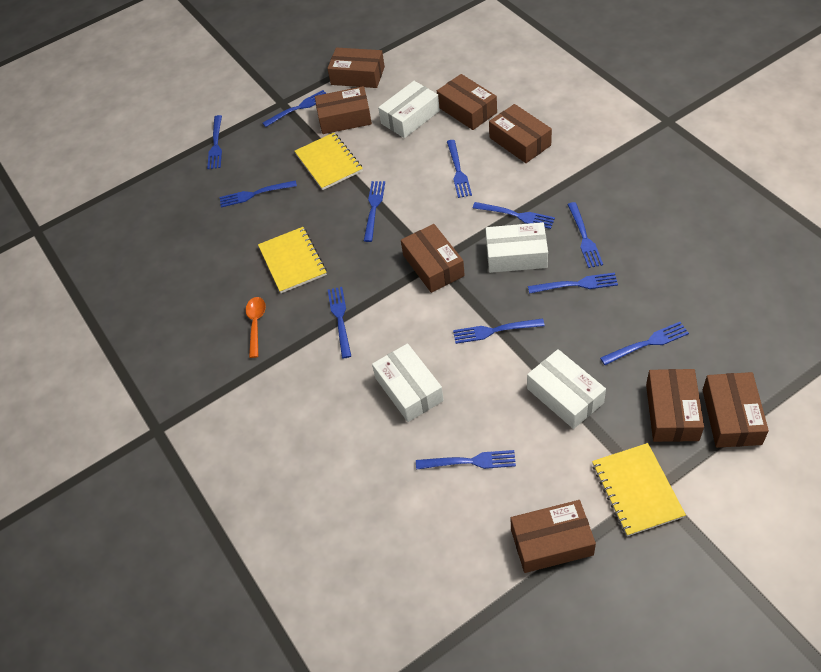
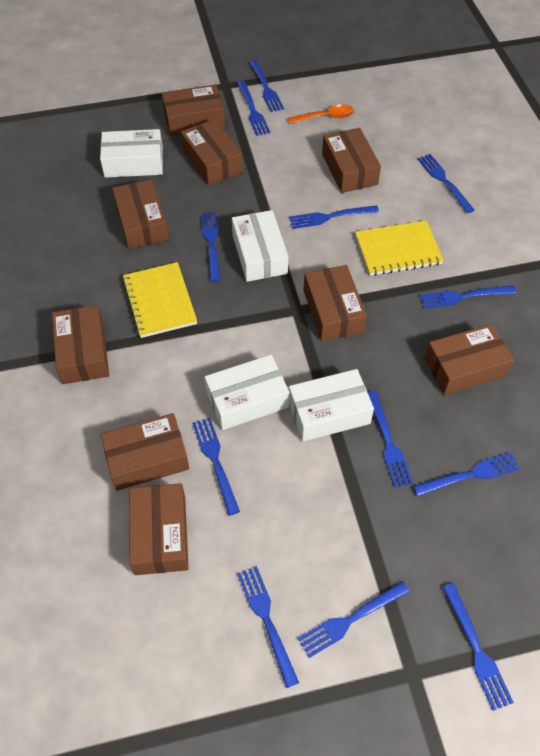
brown box: 8 -> 9
yellow notebook: 3 -> 2

